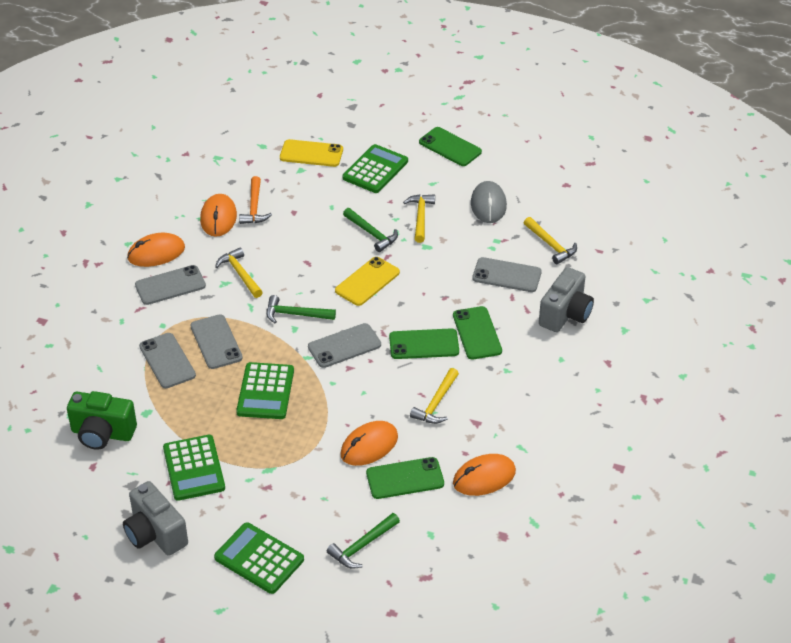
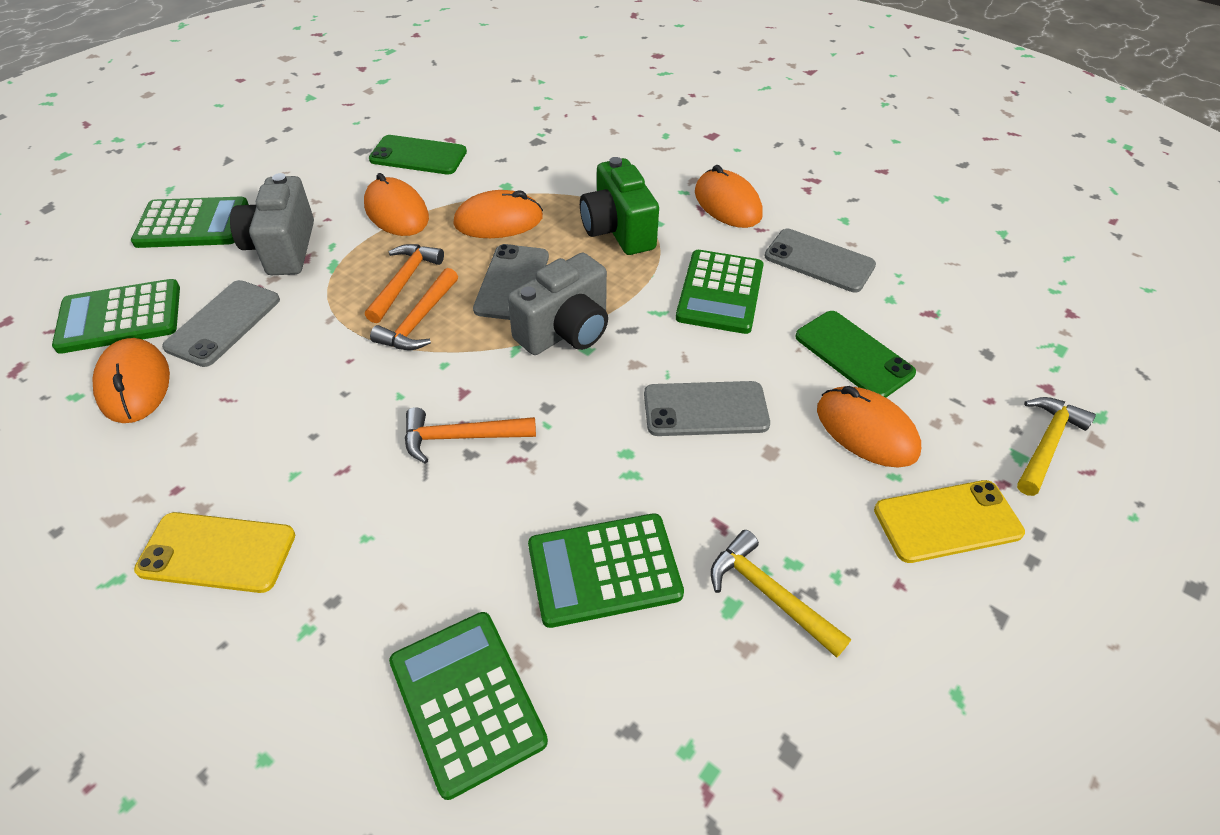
green calculator: 4 -> 5
green hammer: 3 -> 0
green phone: 4 -> 2
grey mouse: 1 -> 0
grey phone: 5 -> 4
orange hammer: 1 -> 3
orange mouse: 4 -> 5
yellow hammer: 4 -> 2

